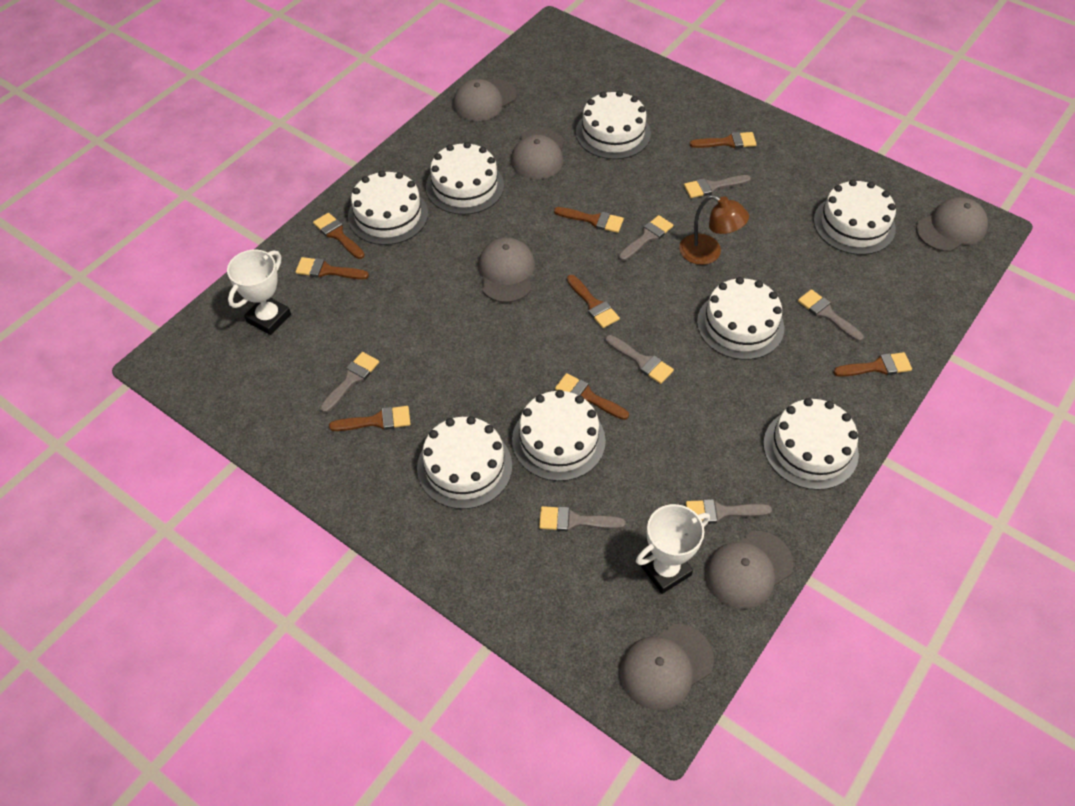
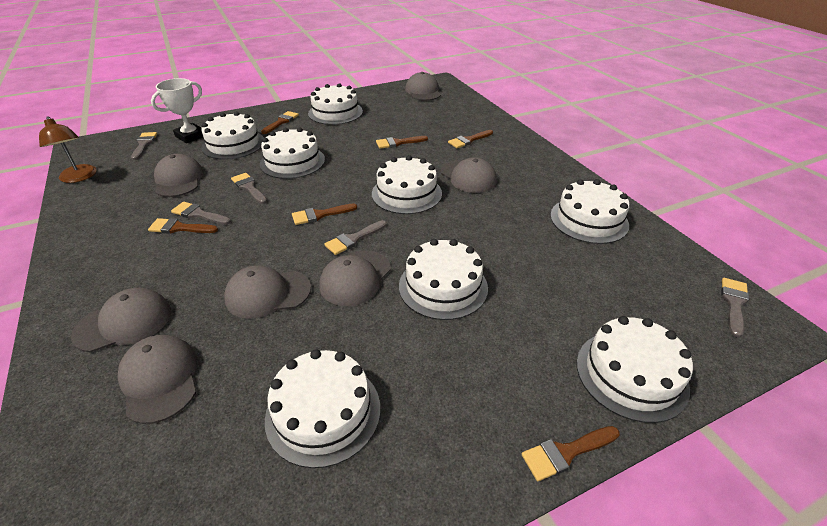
brown brush: 8 -> 6
grey brush: 7 -> 5
grey cap: 6 -> 7
white trophy: 2 -> 1

